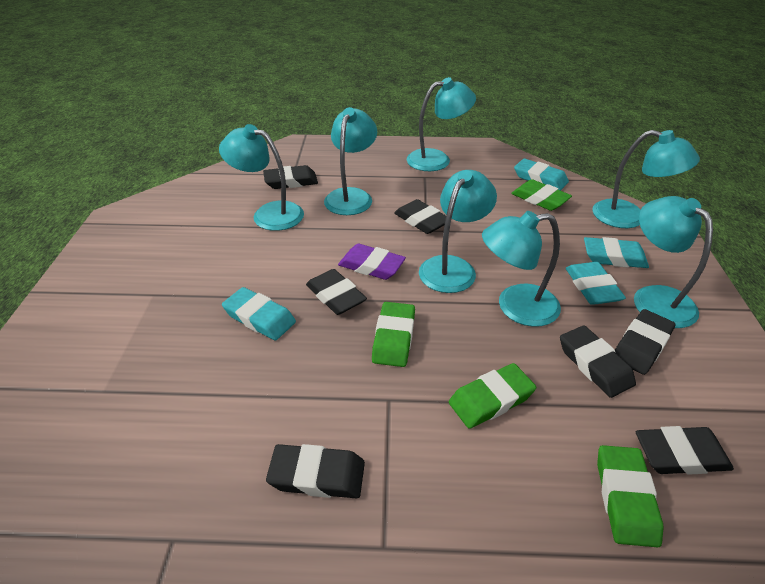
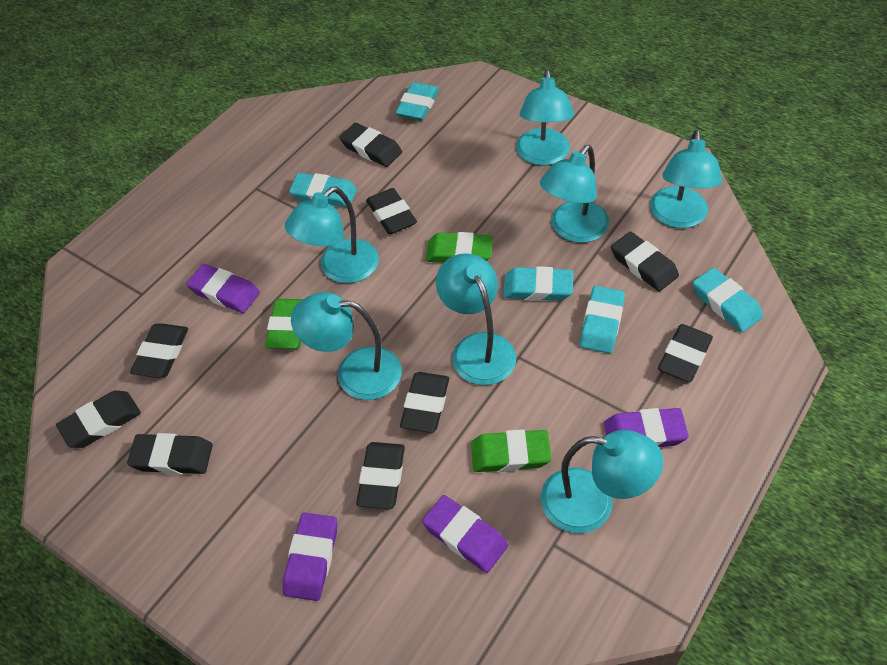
black eraser: 7 -> 9
green eraser: 4 -> 3
purple eraser: 1 -> 4
turquoise eraser: 4 -> 5

